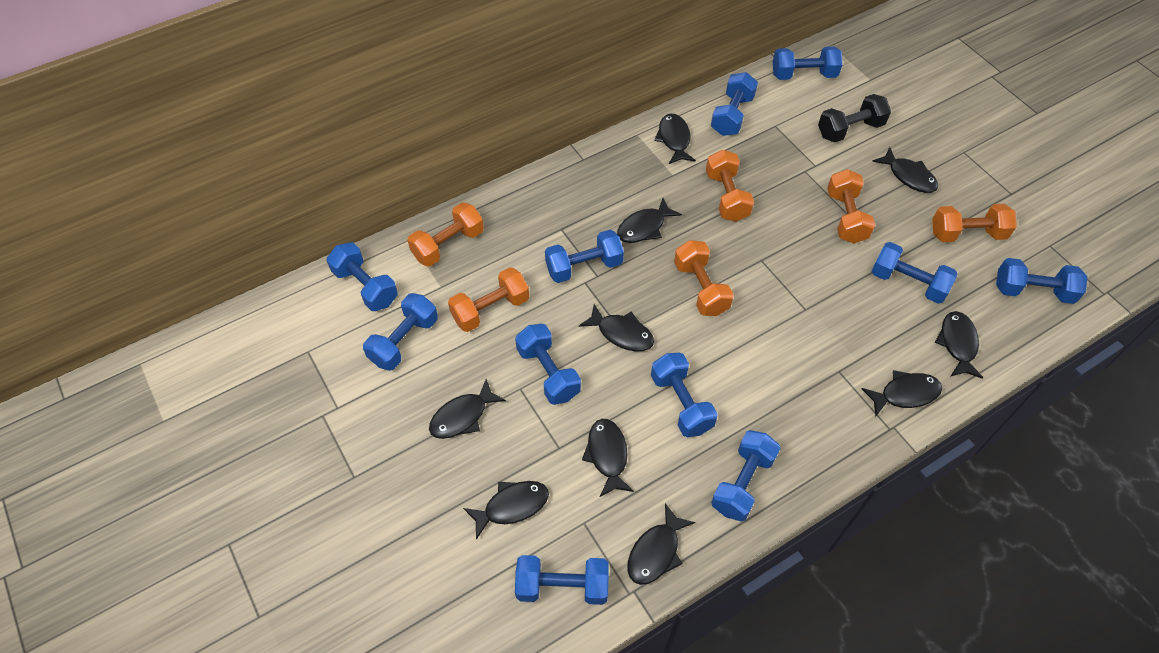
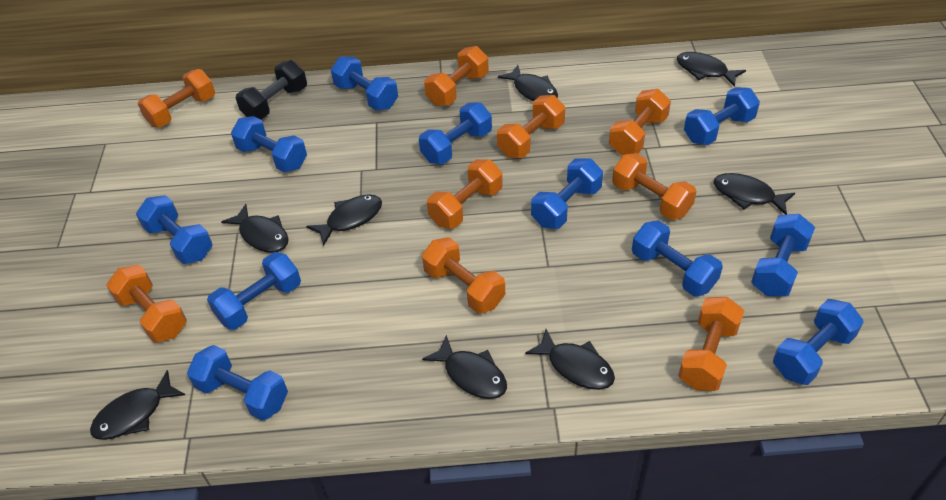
black fish: 10 -> 8
orange dumbbell: 6 -> 9

